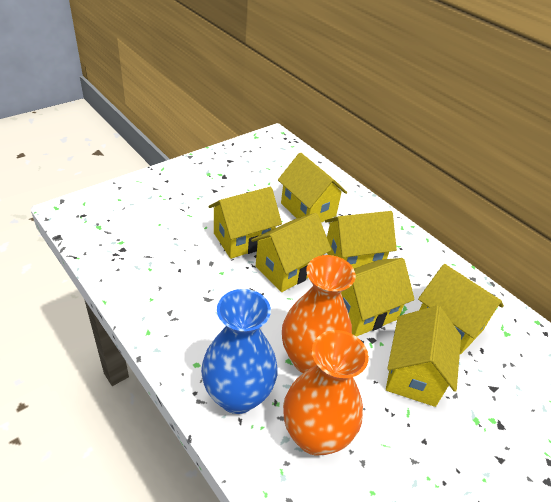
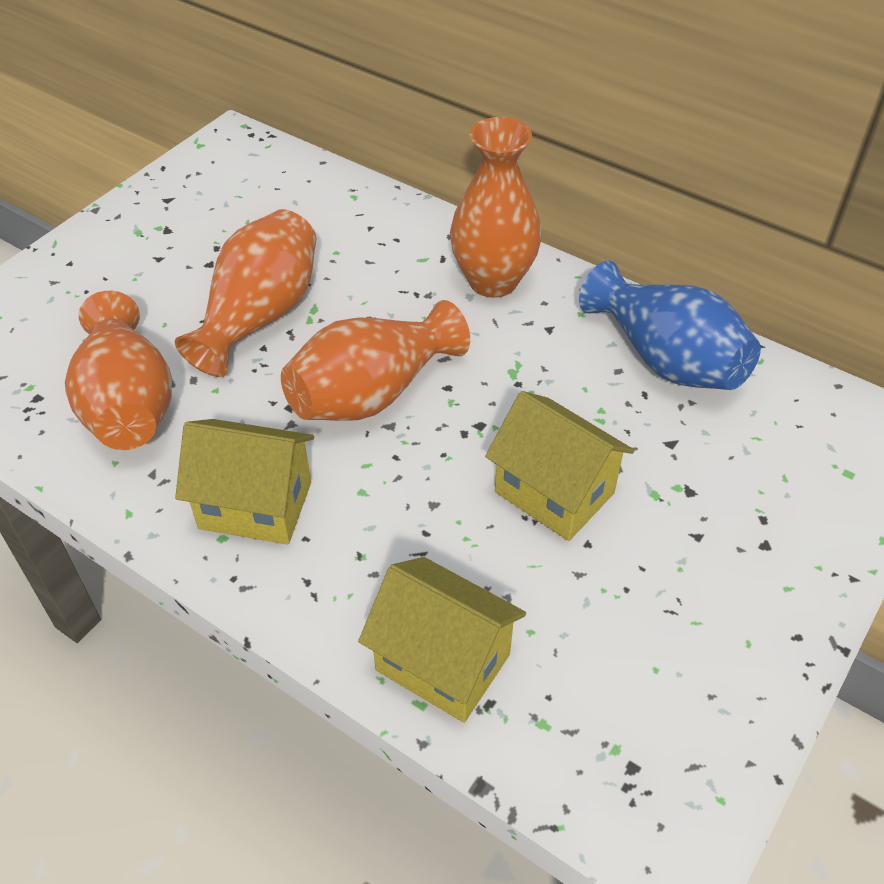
orange vase: 2 -> 4
yellow house: 7 -> 3

